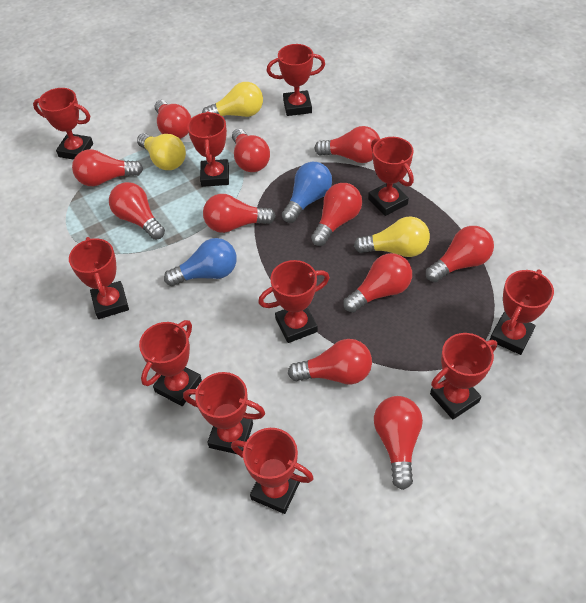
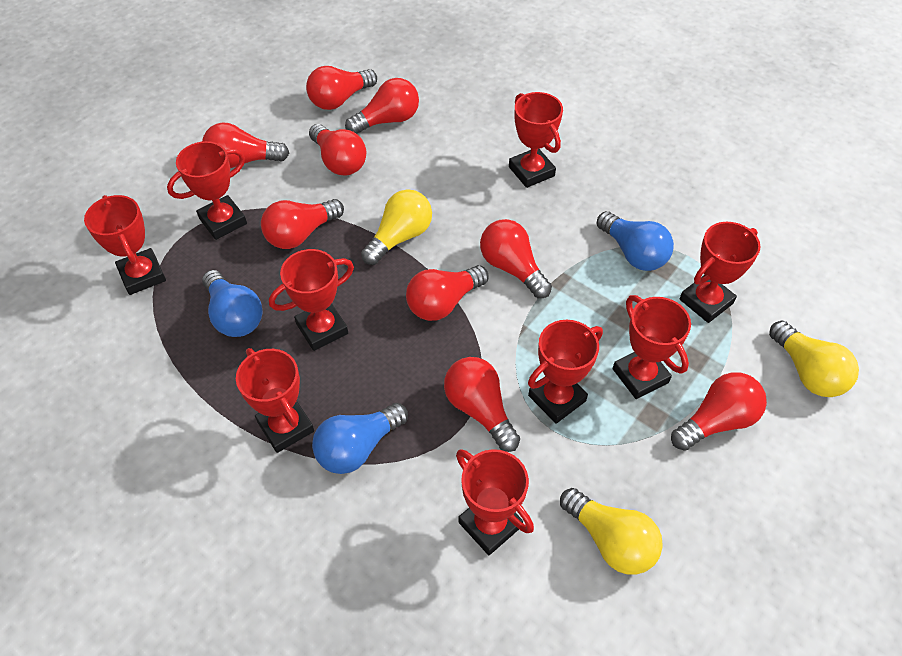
blue light bulb: 2 -> 3
red light bulb: 11 -> 9
red trophy: 11 -> 9

